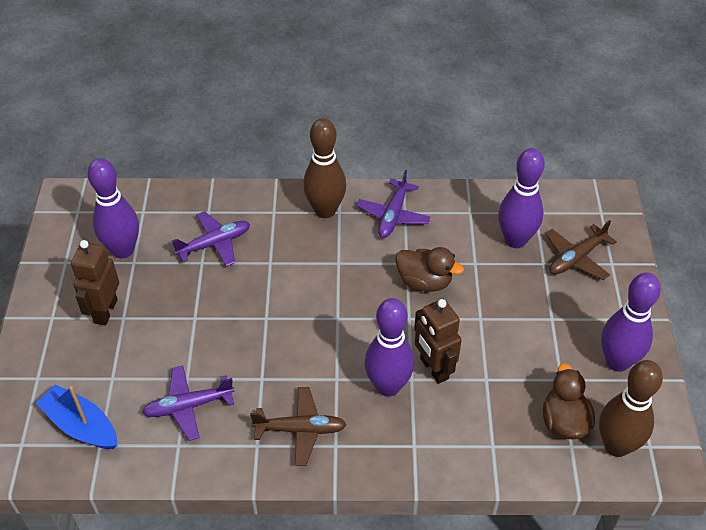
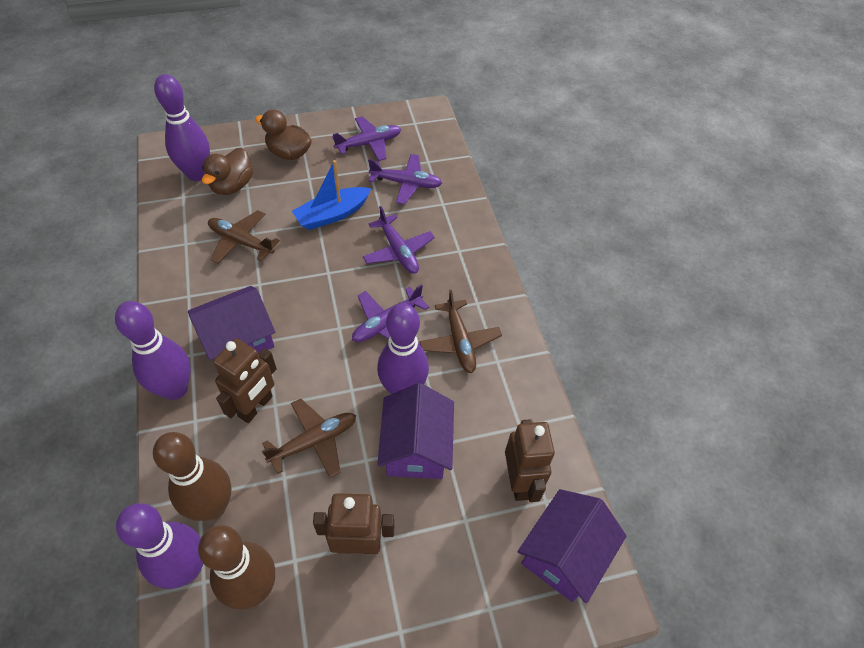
brown plane: 2 -> 3
brown robot: 2 -> 3
purple house: 0 -> 3
purple plane: 3 -> 4

